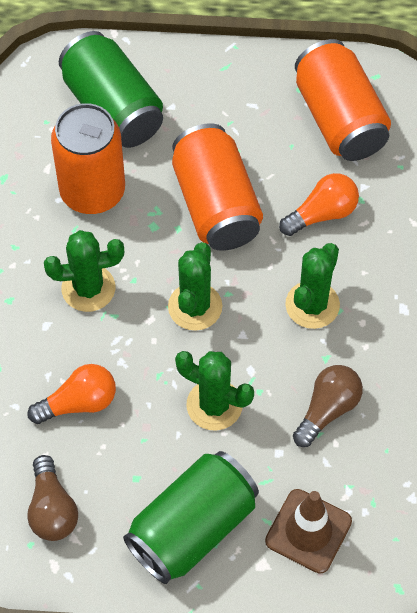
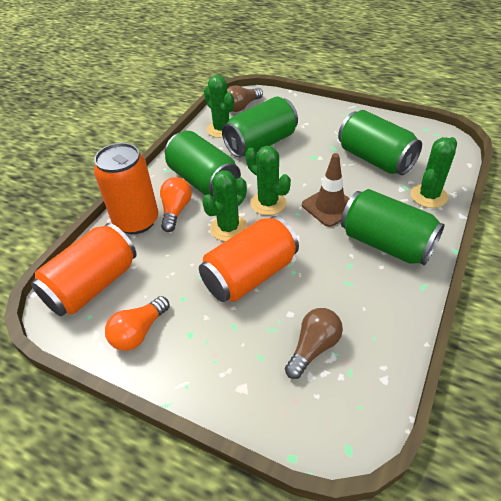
green can: 2 -> 4

